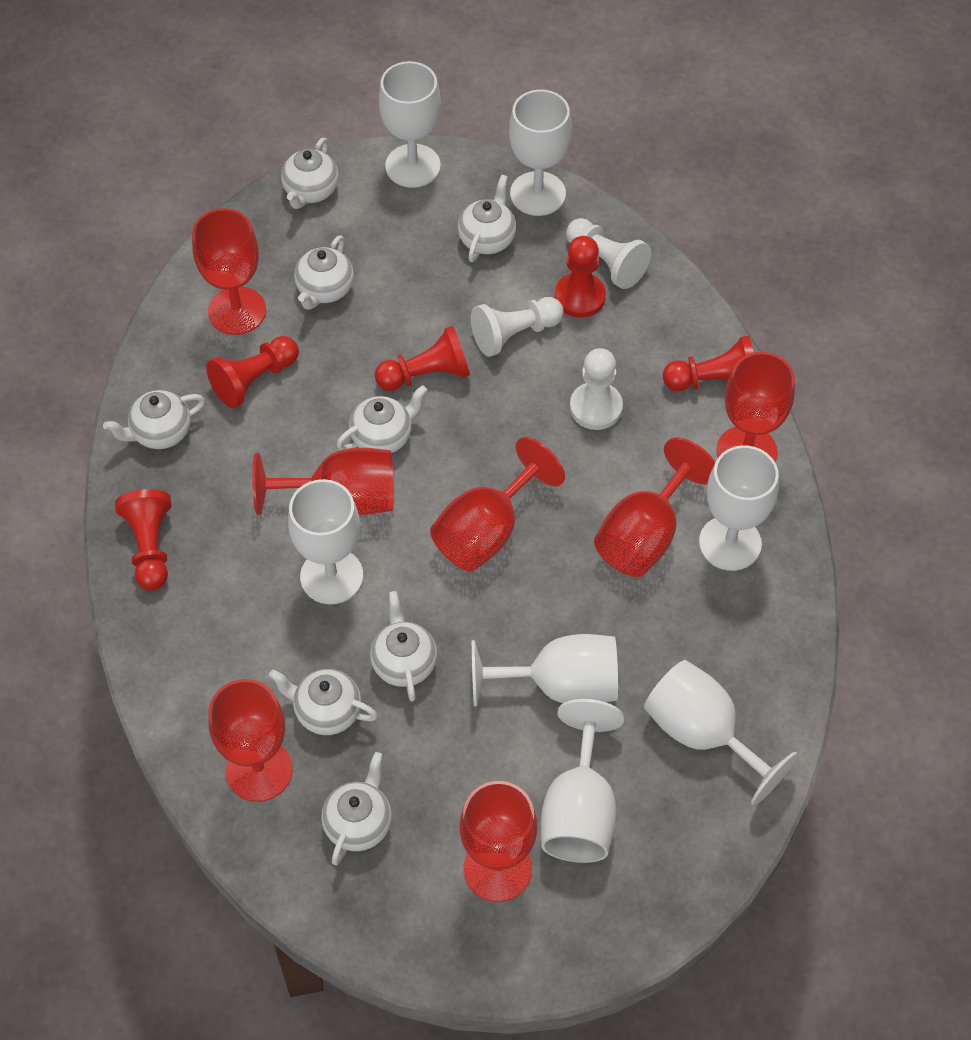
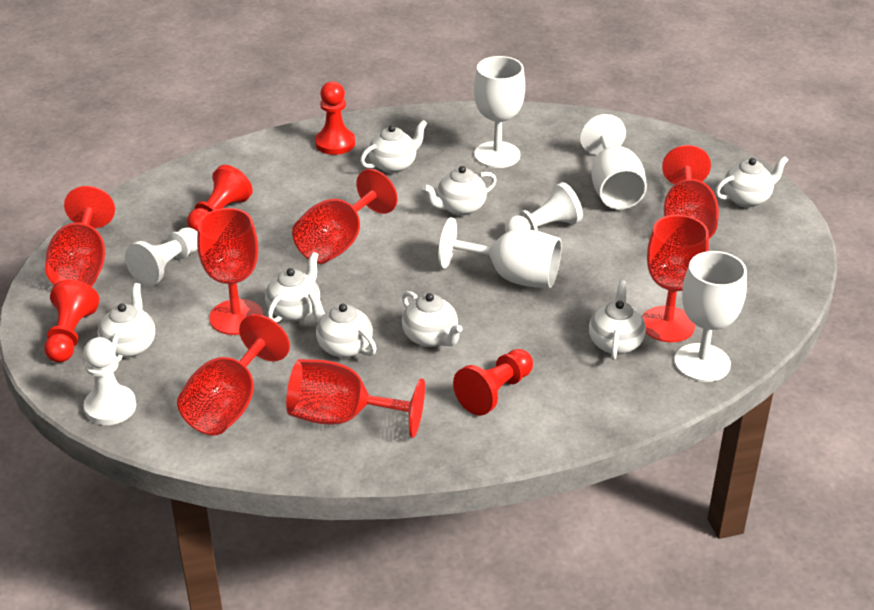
red pawn: 5 -> 4
white goblet: 7 -> 4

